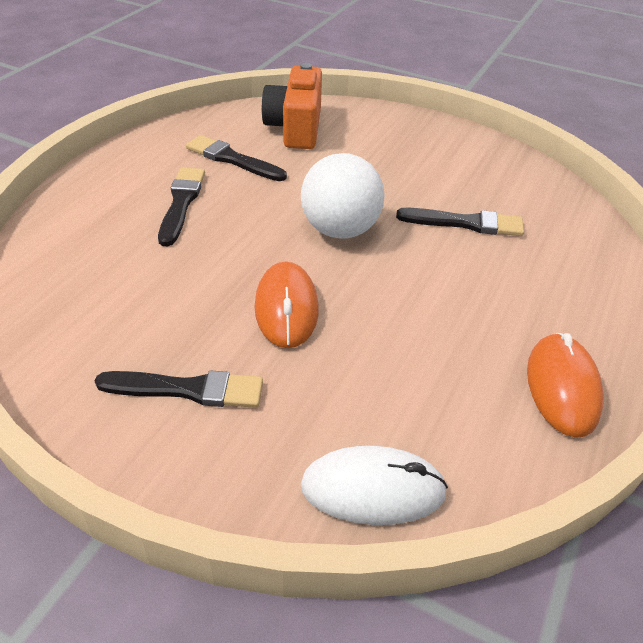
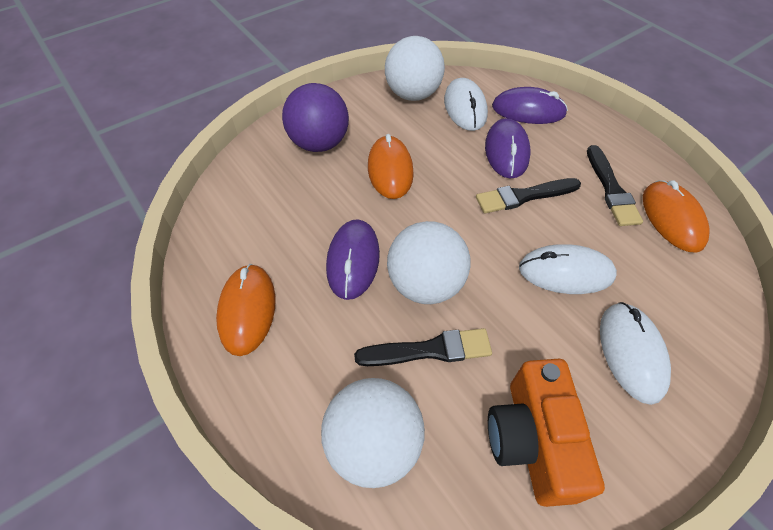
black brush: 4 -> 3
orange mouse: 2 -> 3
purple ball: 0 -> 1
purple mouse: 0 -> 3
white ball: 1 -> 3
white mouse: 1 -> 3

